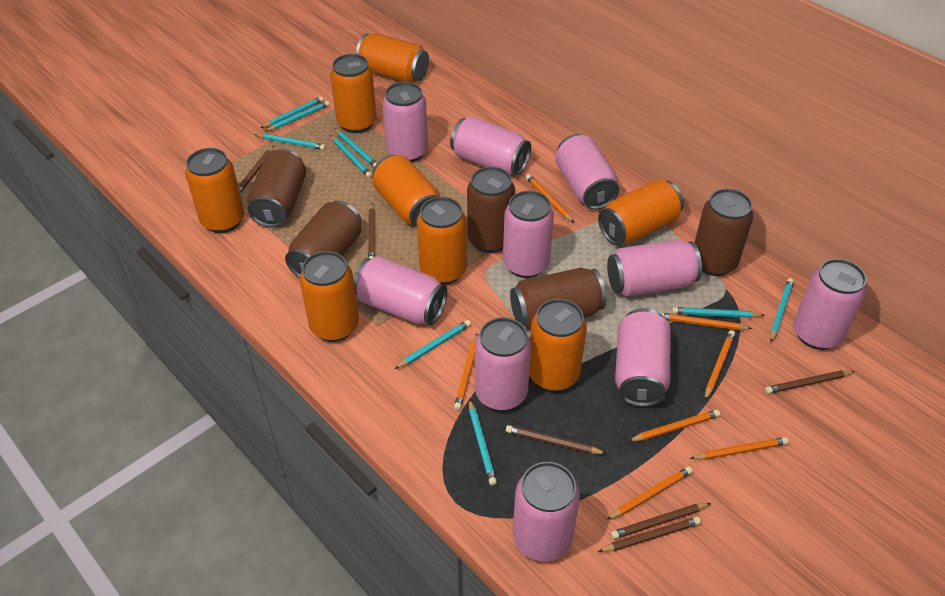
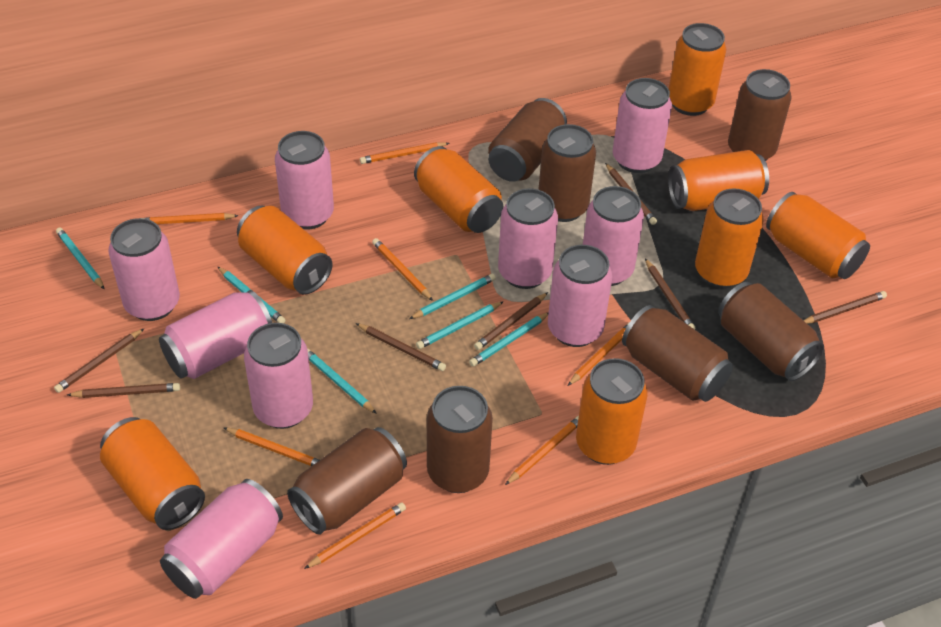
brown can: 5 -> 7
brown pencil: 6 -> 7
pink can: 10 -> 9
turquoise pencil: 9 -> 6

